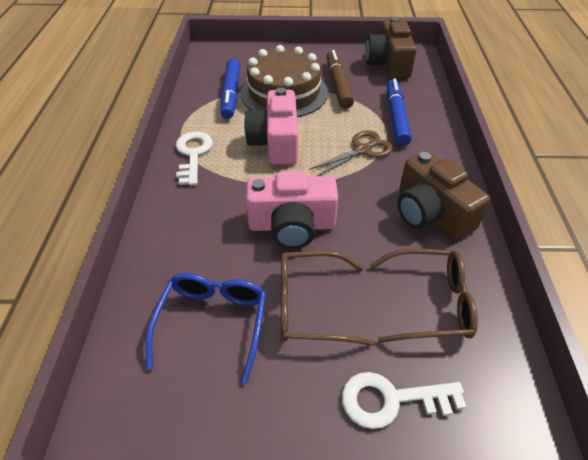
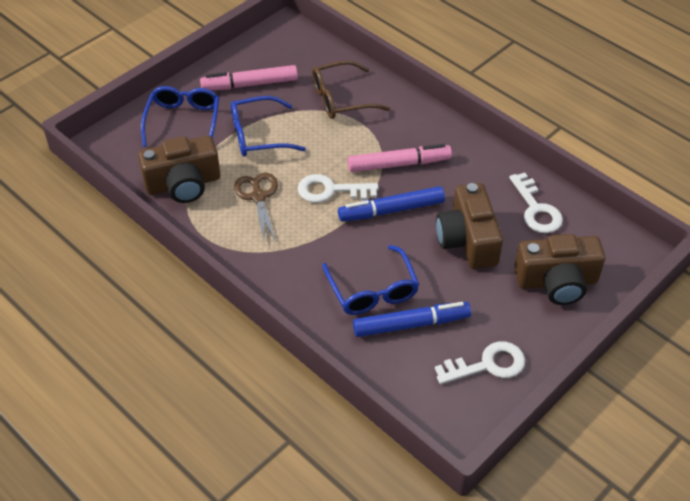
blue glasses: 1 -> 3
brown cake: 1 -> 0
brown camera: 2 -> 3
brown glasses: 2 -> 1
brown marker: 1 -> 0
pink camera: 2 -> 0
pink marker: 0 -> 2
white key: 2 -> 3

